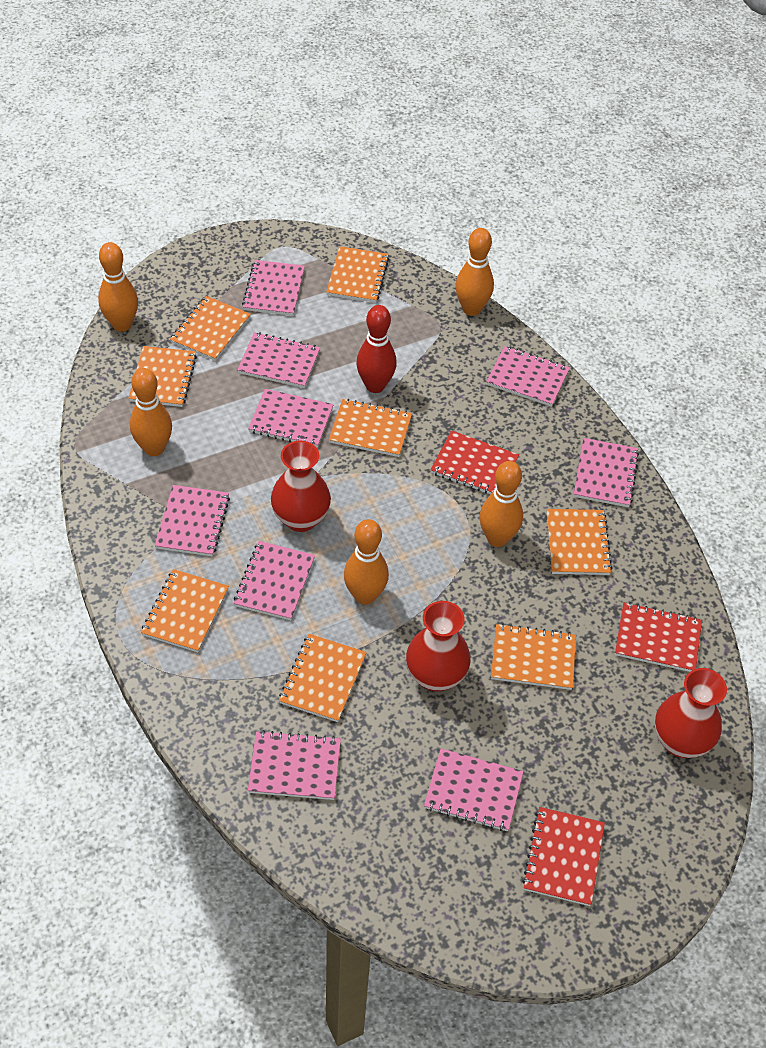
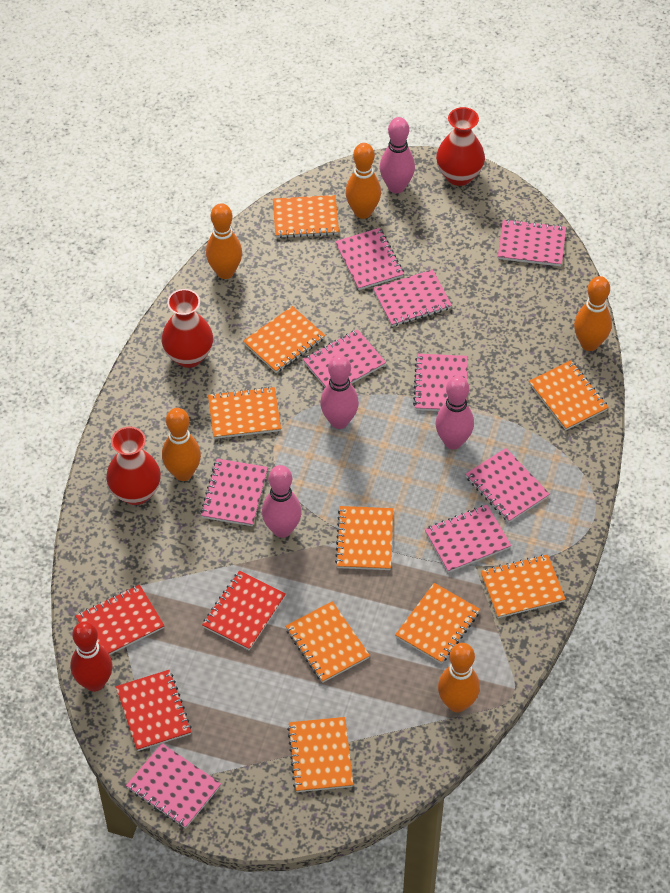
orange notebook: 8 -> 9
pink bowling pin: 0 -> 4

